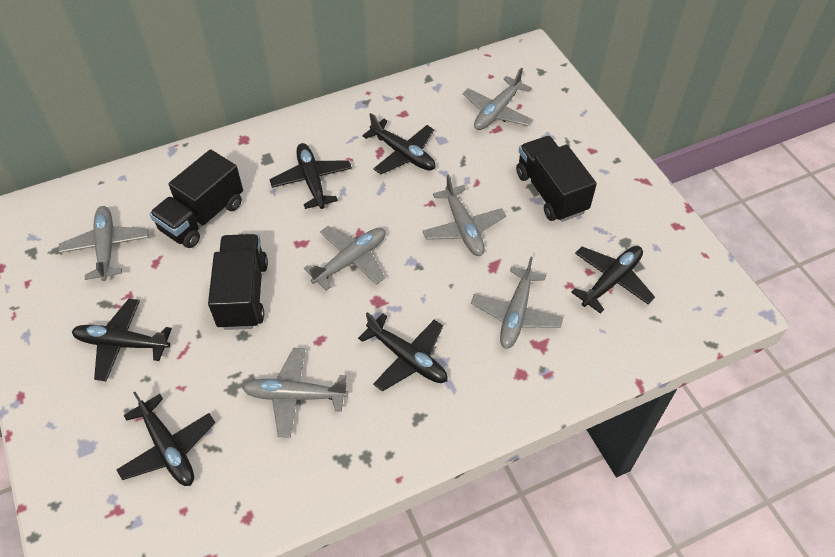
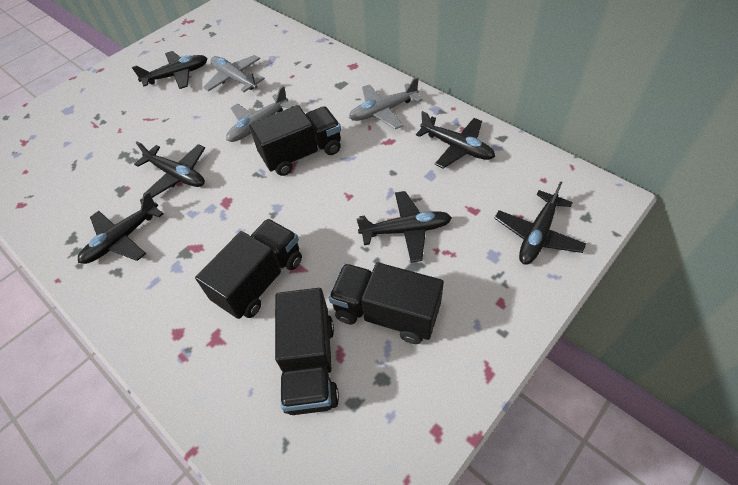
black truck: 3 -> 4
grey plane: 6 -> 3

